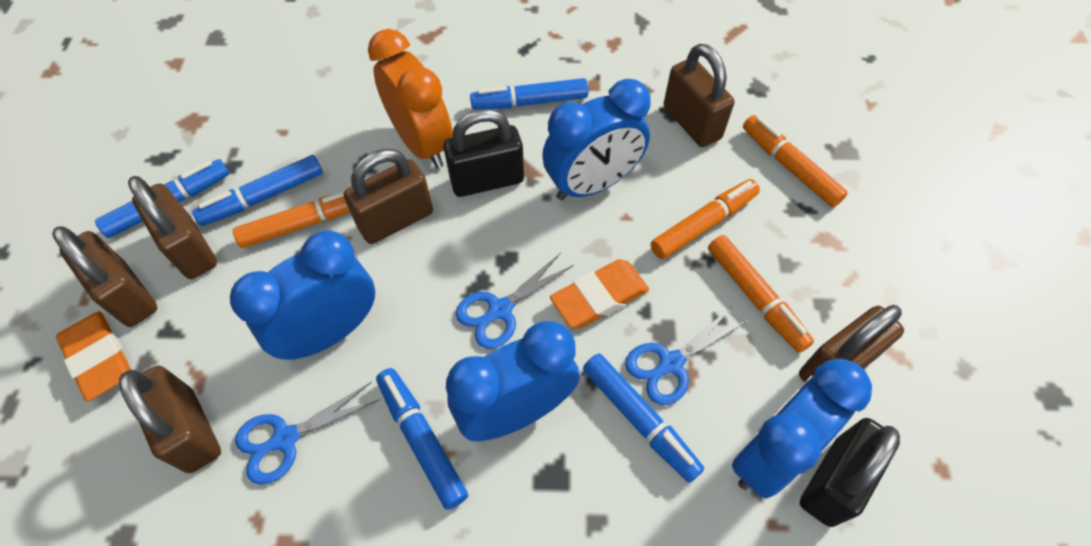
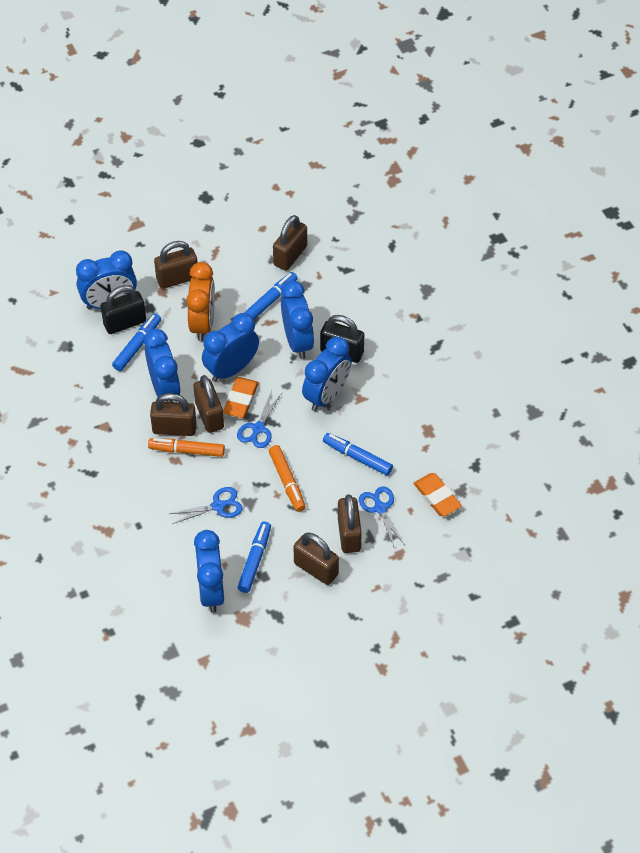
blue clock: 4 -> 6
blue marker: 5 -> 4
orange marker: 4 -> 2

